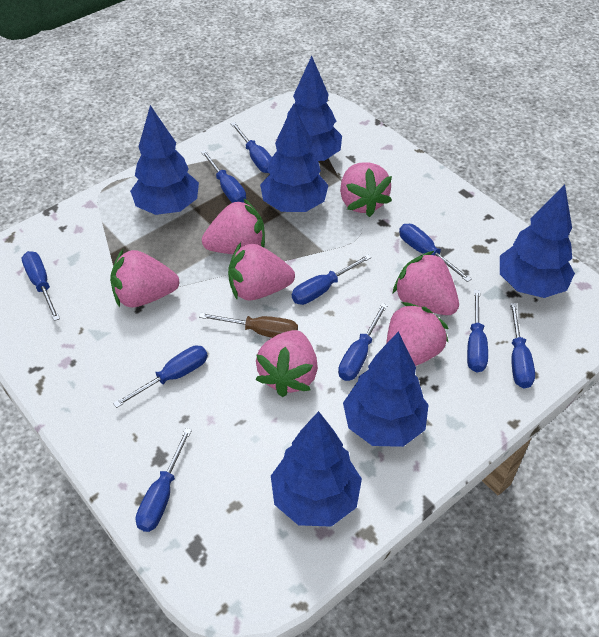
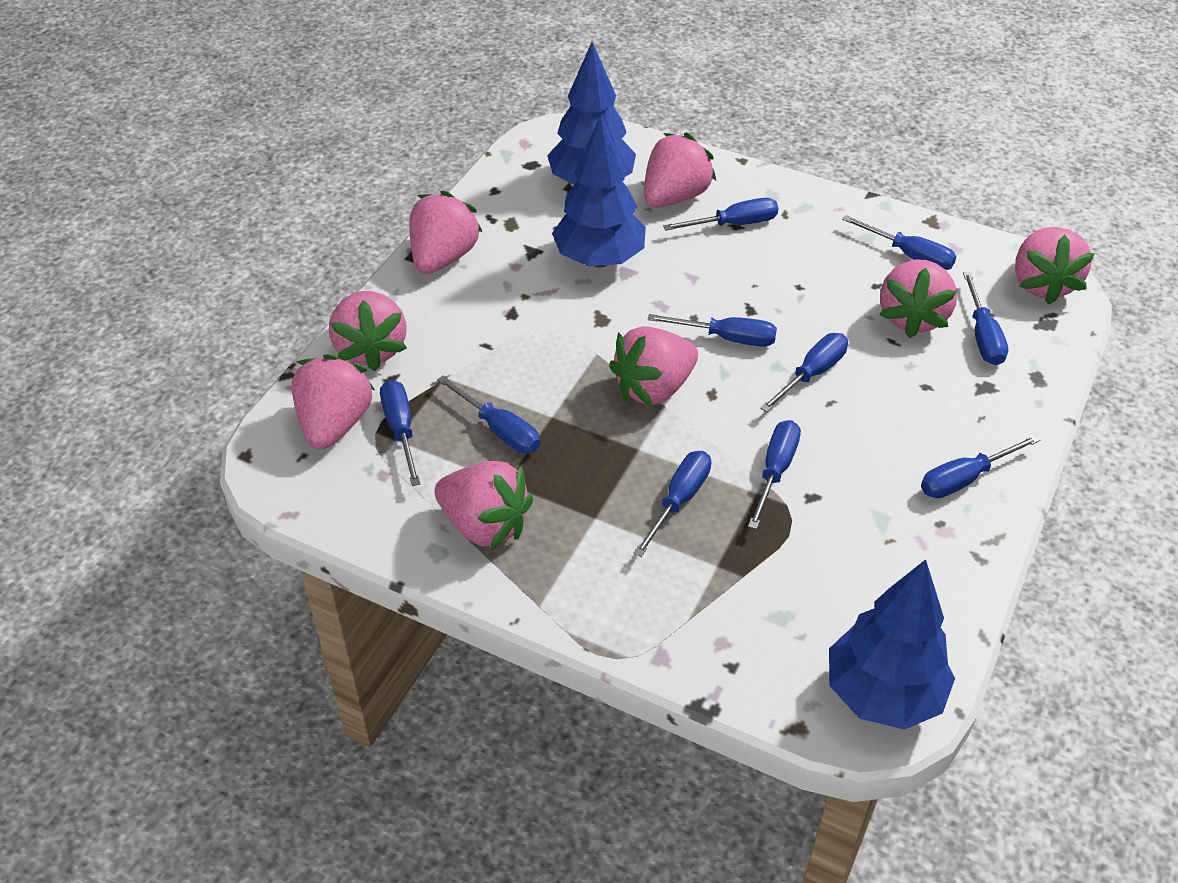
blue tree: 6 -> 3
brown screwdriver: 1 -> 0
pink strawberry: 7 -> 8

